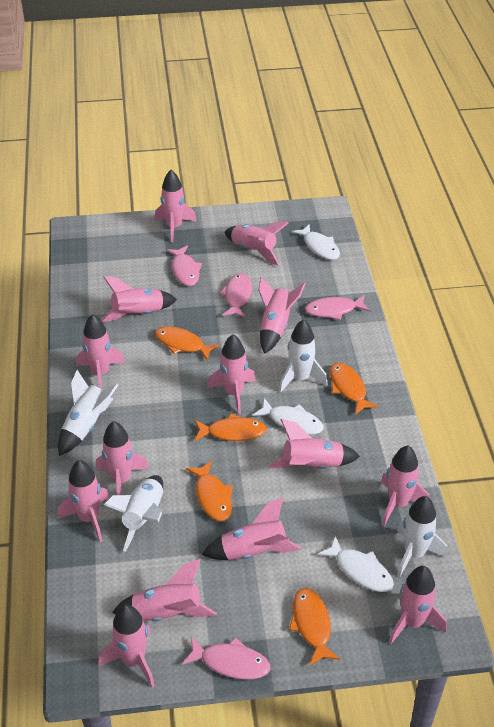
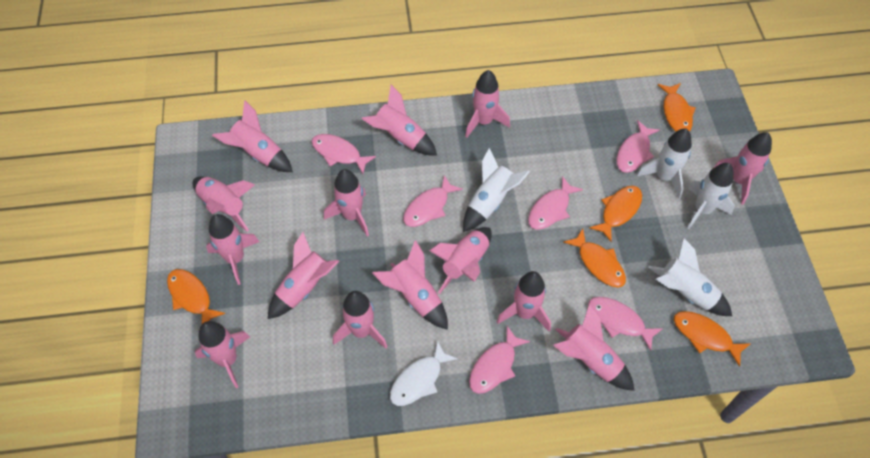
pink fish: 4 -> 6
white fish: 3 -> 1

